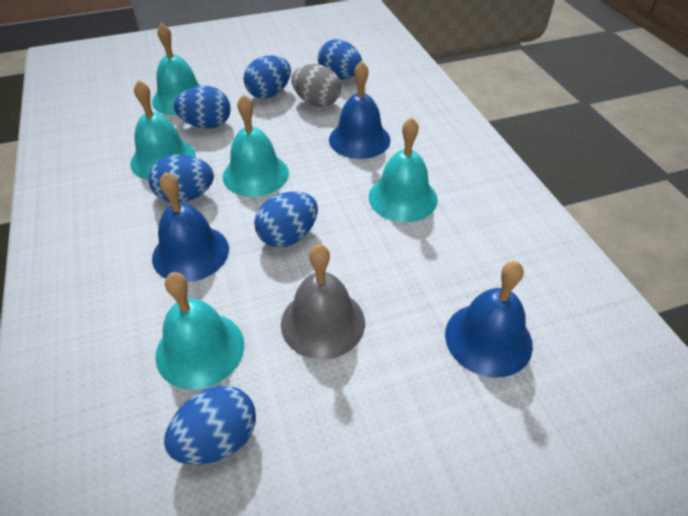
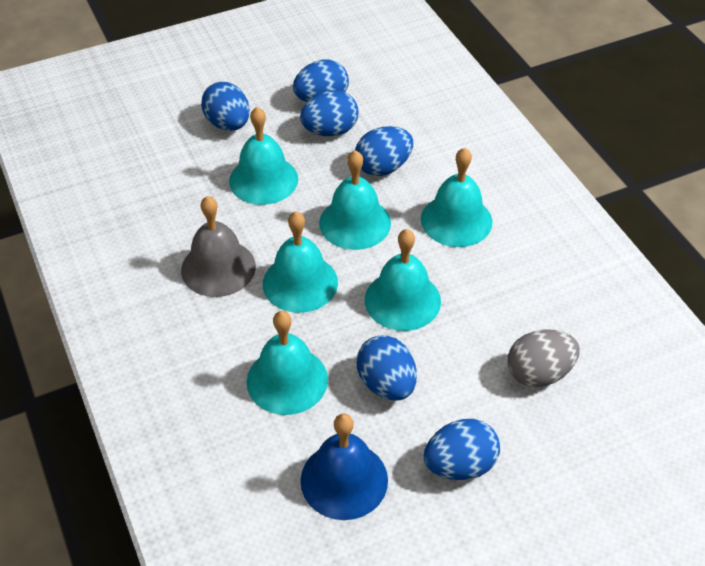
blue bell: 3 -> 1
turquoise bell: 5 -> 6

